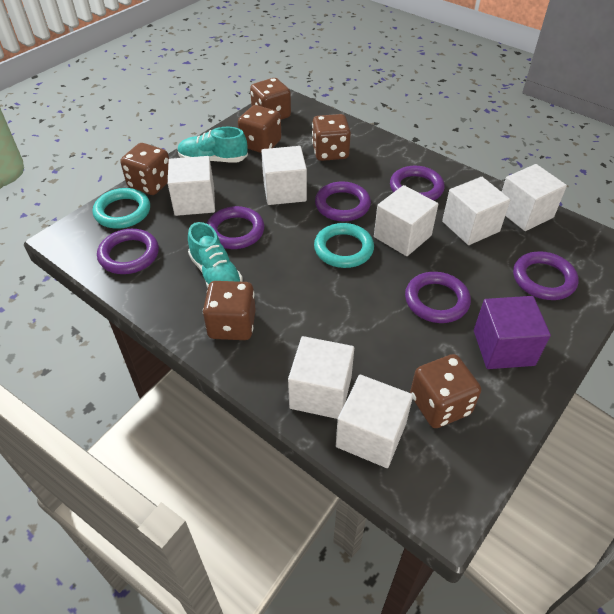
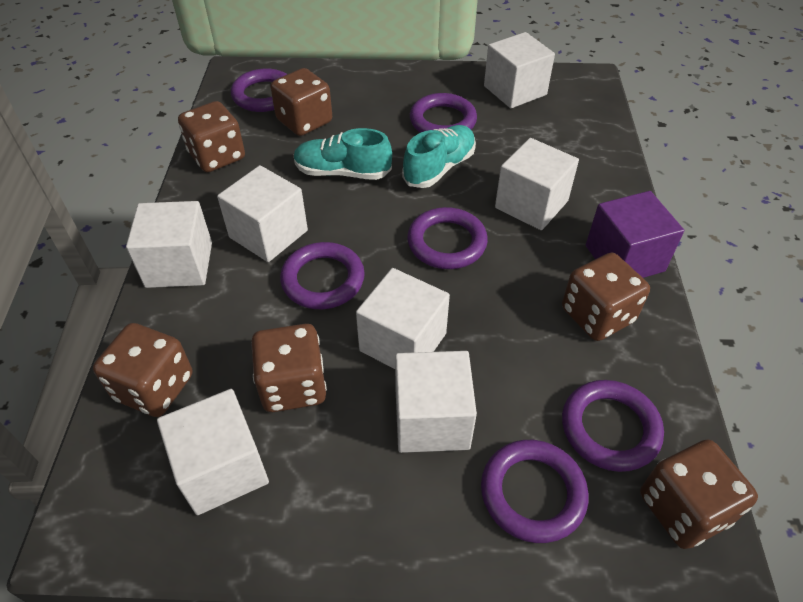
turquoise ring: 2 -> 0

